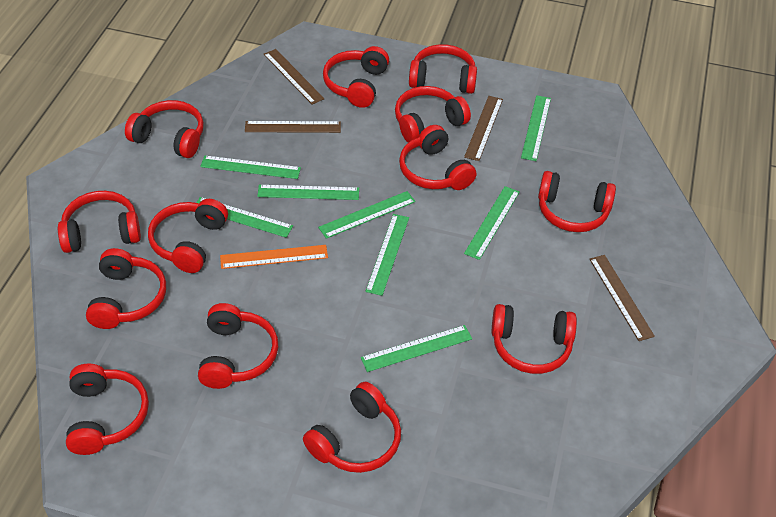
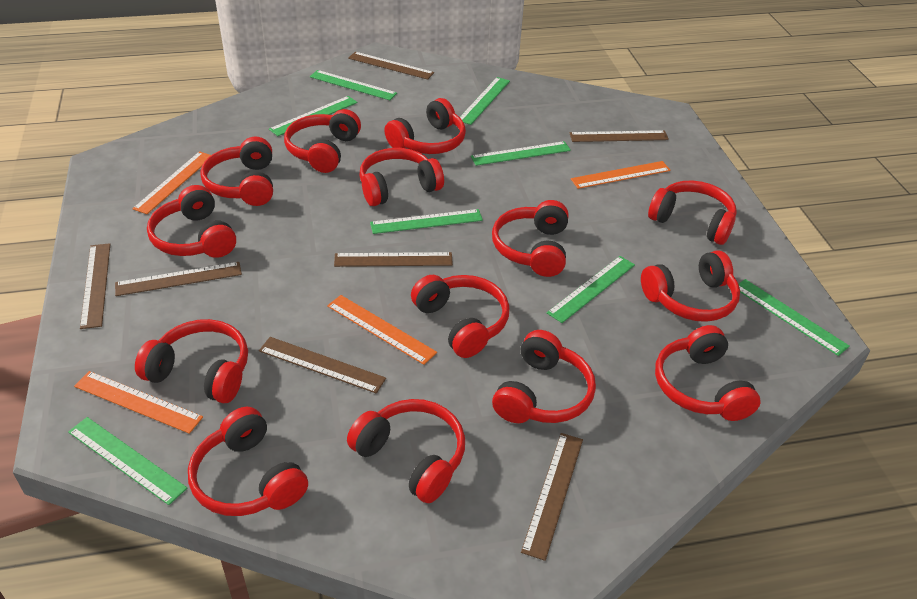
brown ruler: 4 -> 7
orange ruler: 1 -> 4
red headphones: 13 -> 14

